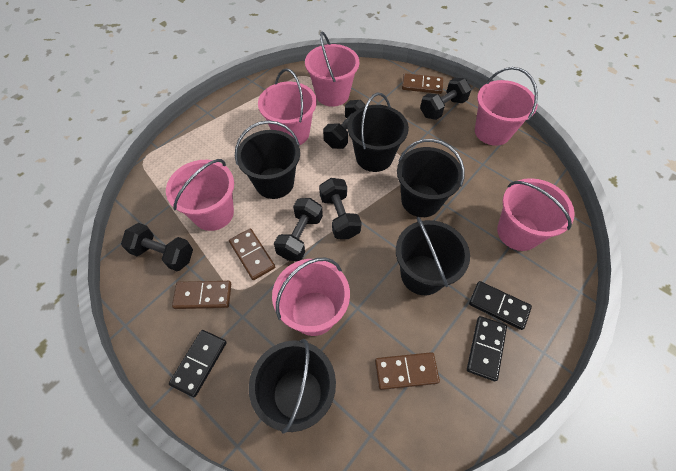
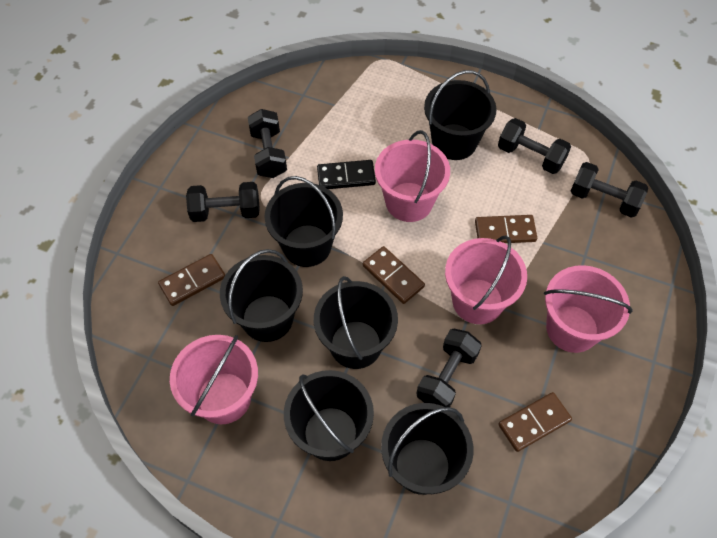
black bucket: 5 -> 6
black domino: 3 -> 1
pink bucket: 6 -> 4

